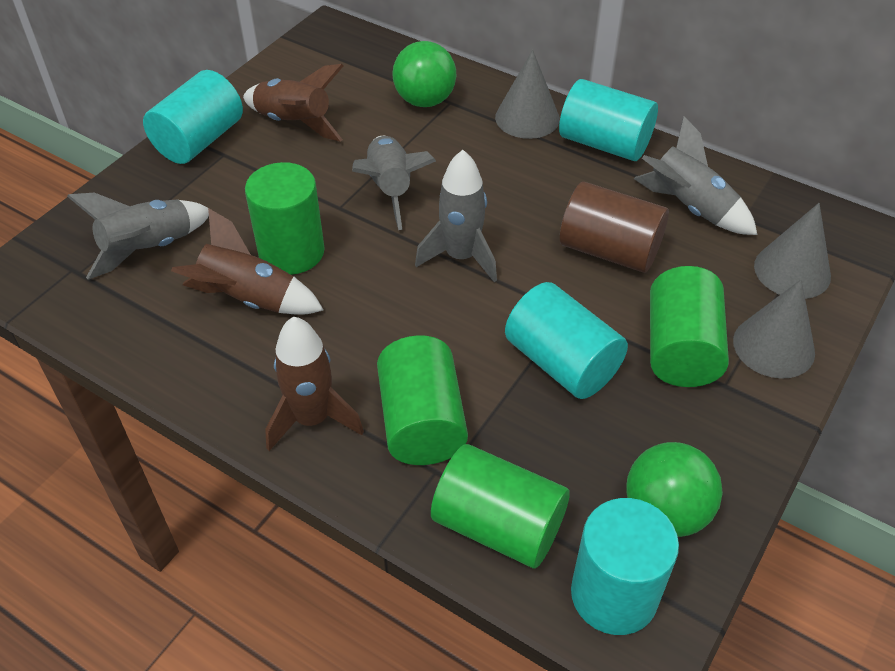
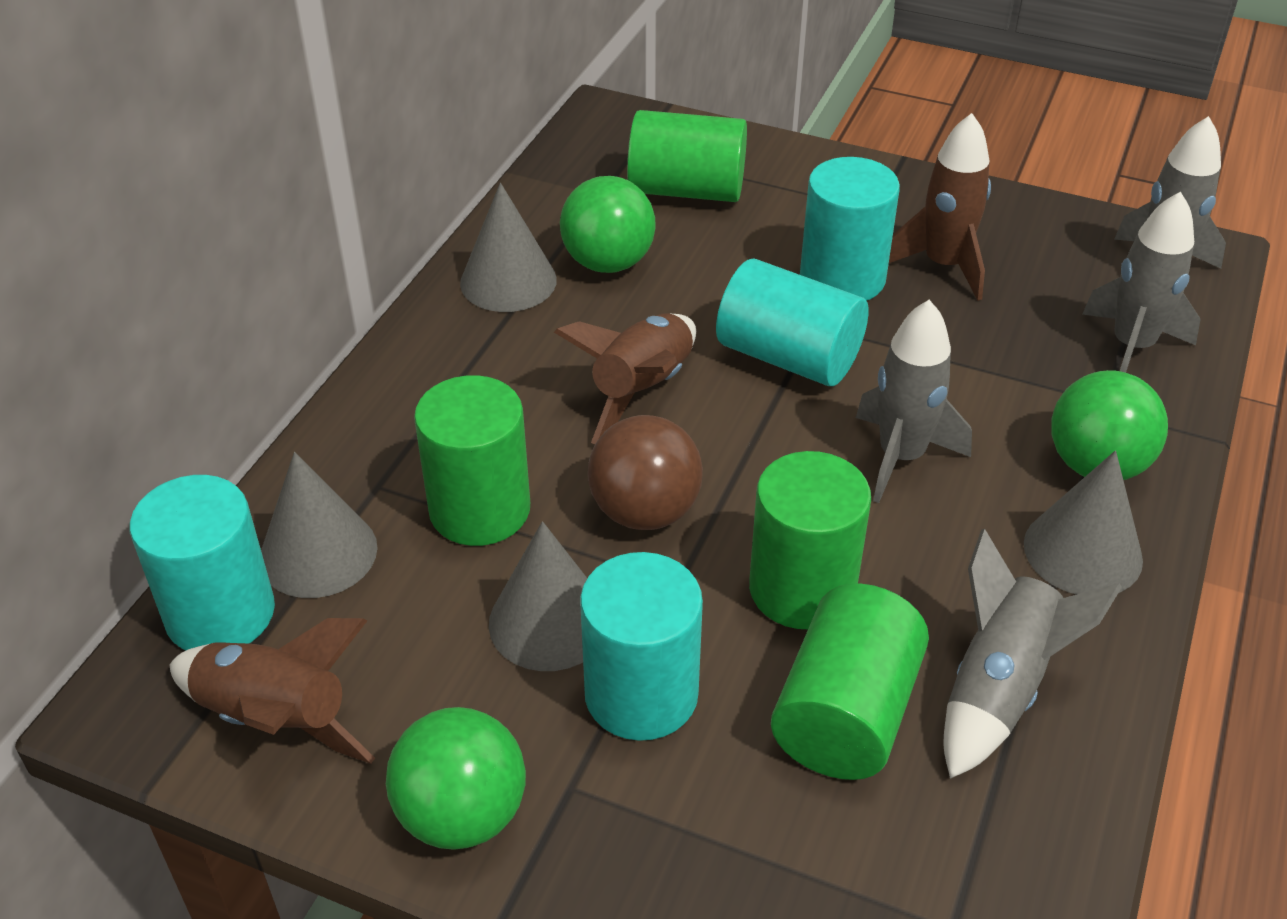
brown ball: 0 -> 1
brown cylinder: 1 -> 0
green ball: 2 -> 3
grey cone: 3 -> 4

